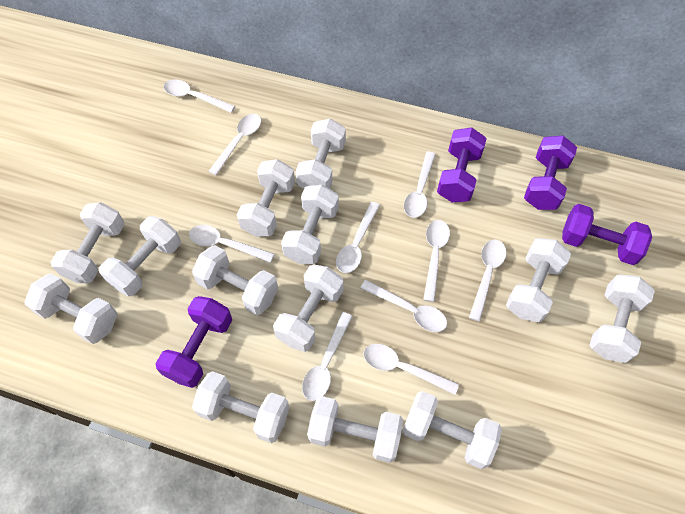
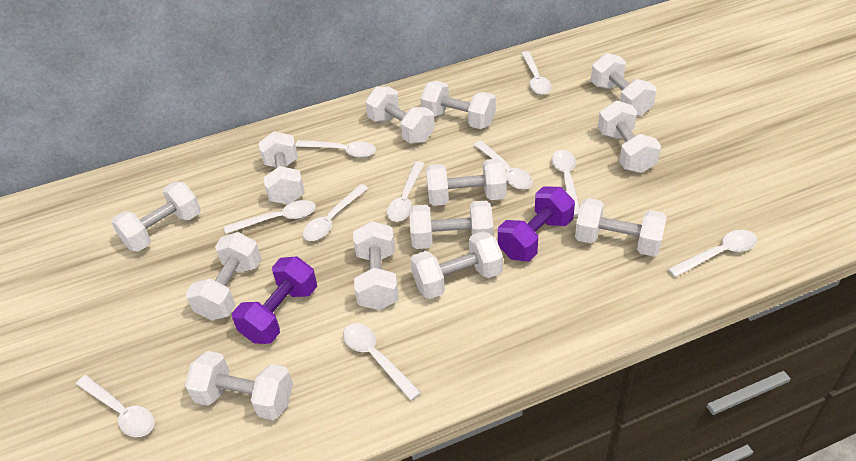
purple dumbbell: 4 -> 2

